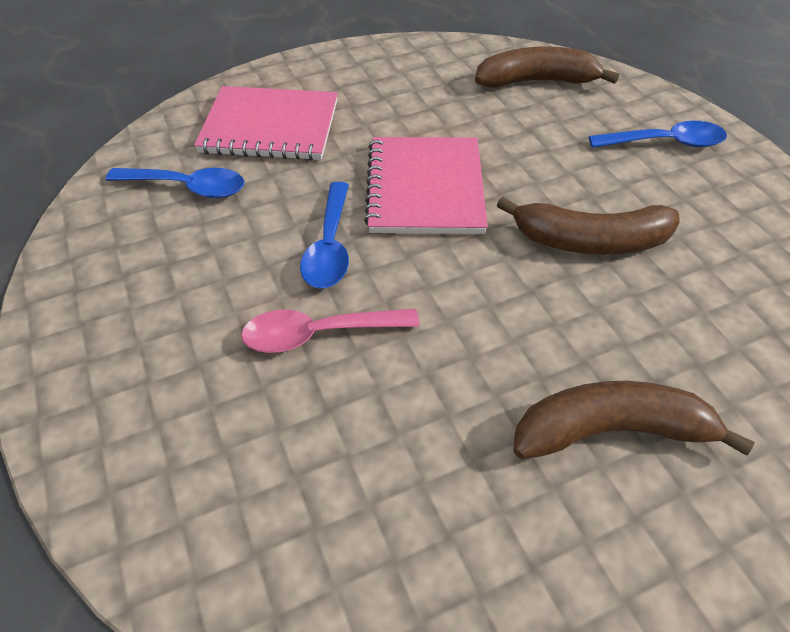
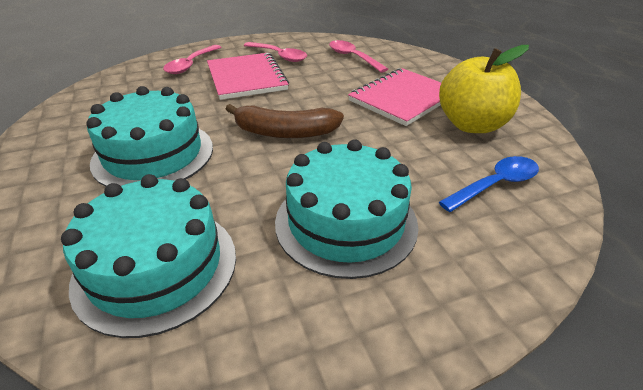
blue spoon: 3 -> 1
brown banana: 3 -> 1
pink spoon: 1 -> 3
turquoise cake: 0 -> 3
yellow apple: 0 -> 1

